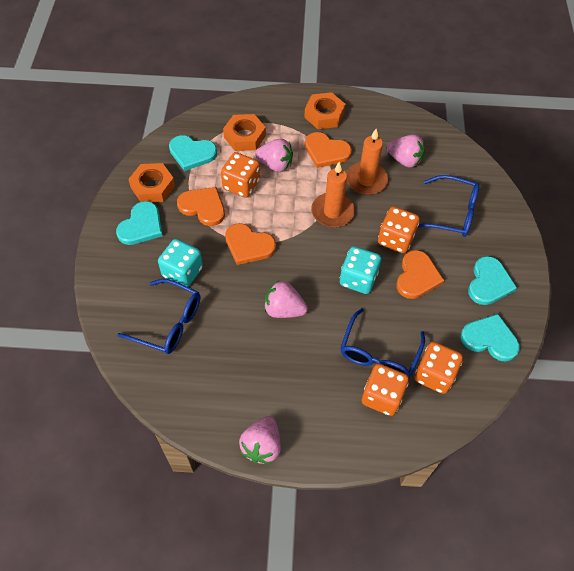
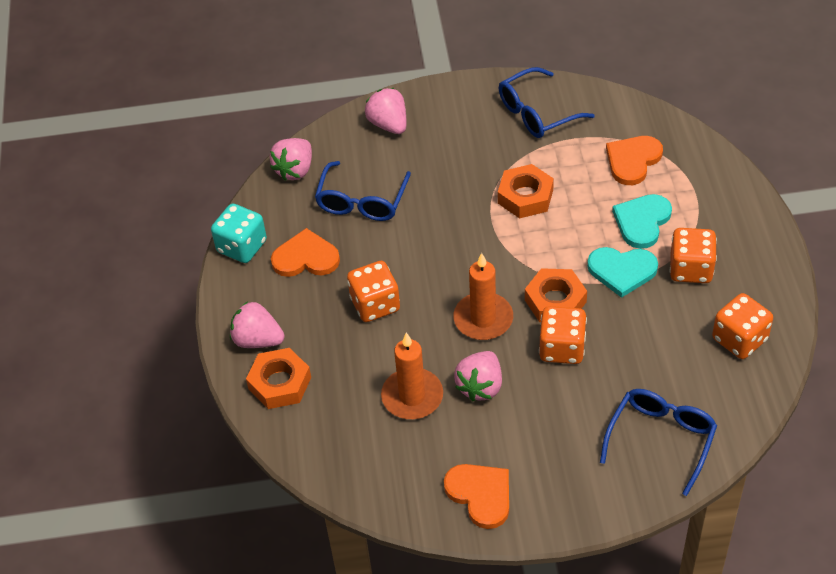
orange heart: 4 -> 3
turquoise dice: 2 -> 1
turquoise heart: 4 -> 2

